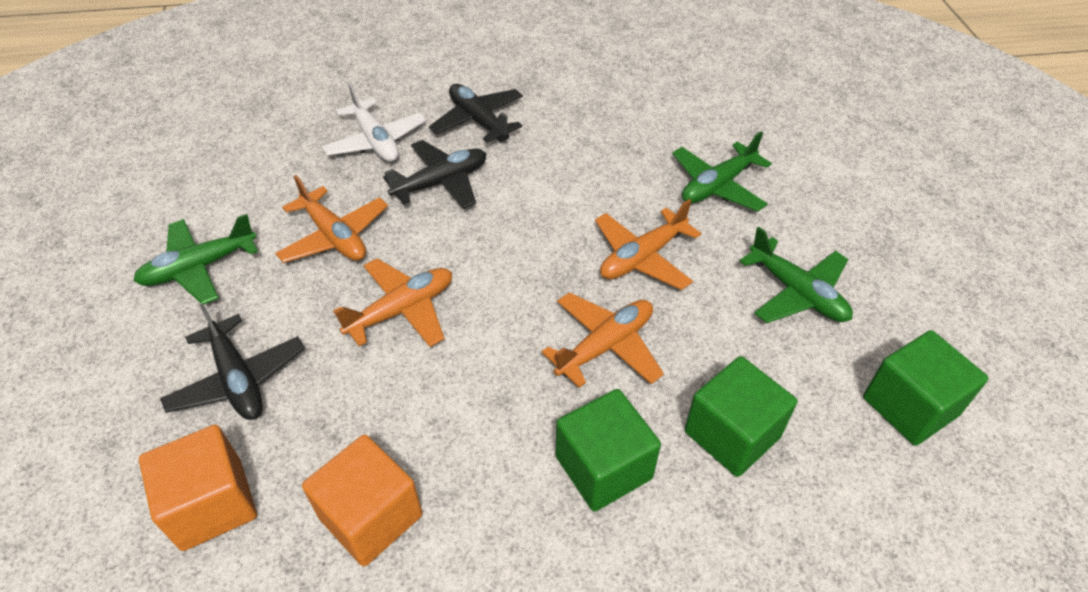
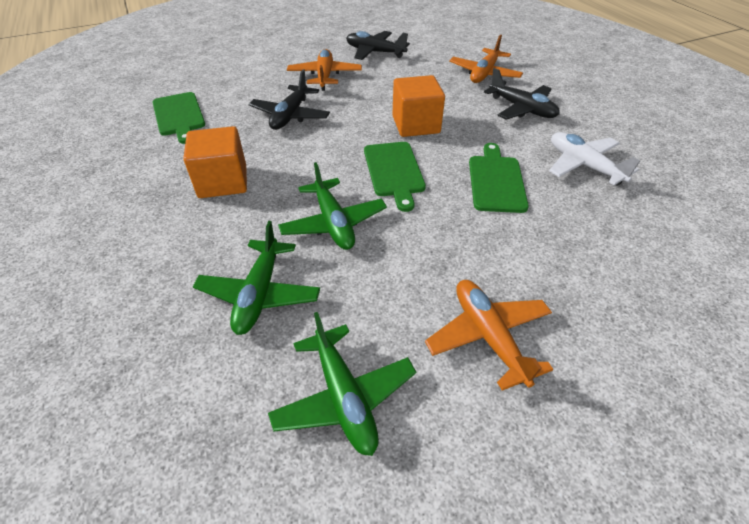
green cube: 3 -> 0
green cutting board: 0 -> 3
orange plane: 4 -> 3

